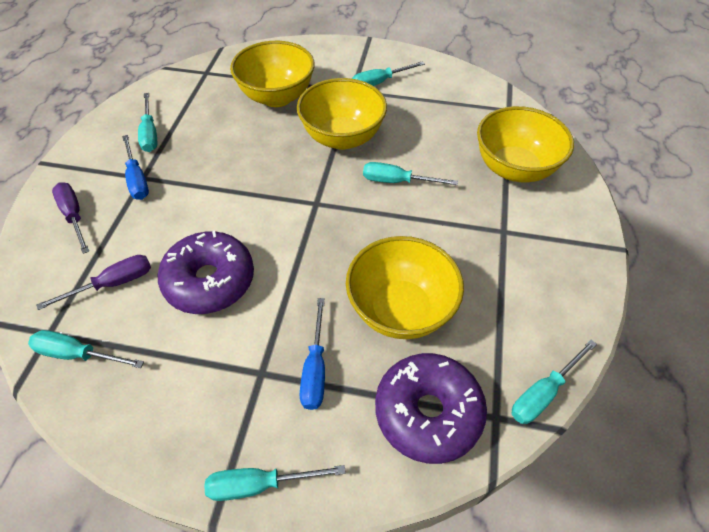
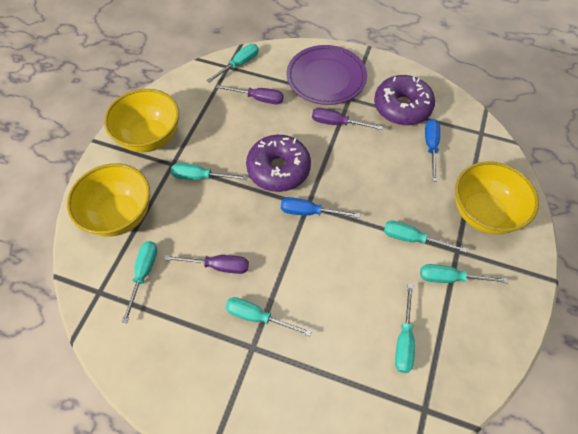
purple plate: 0 -> 1
purple screwdriver: 2 -> 3
turquoise screwdriver: 6 -> 7
yellow bowl: 4 -> 3

